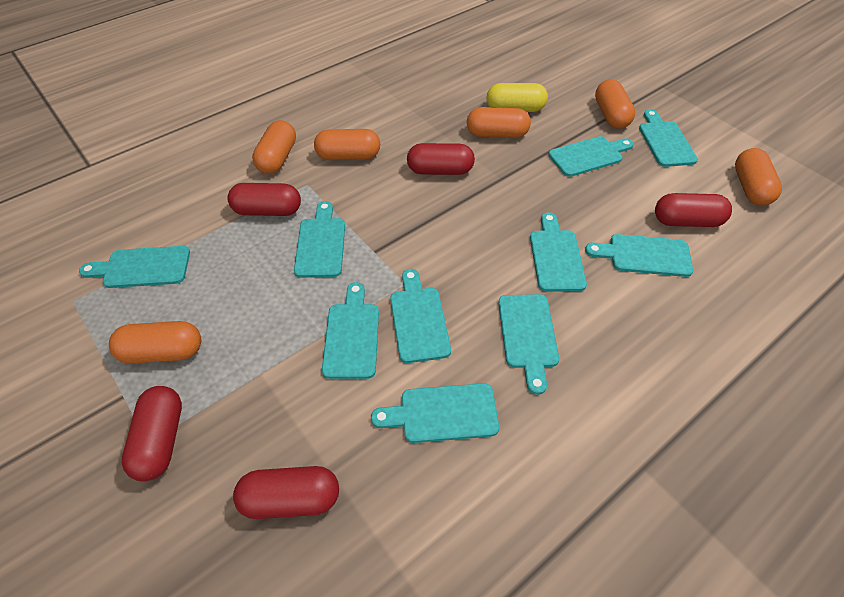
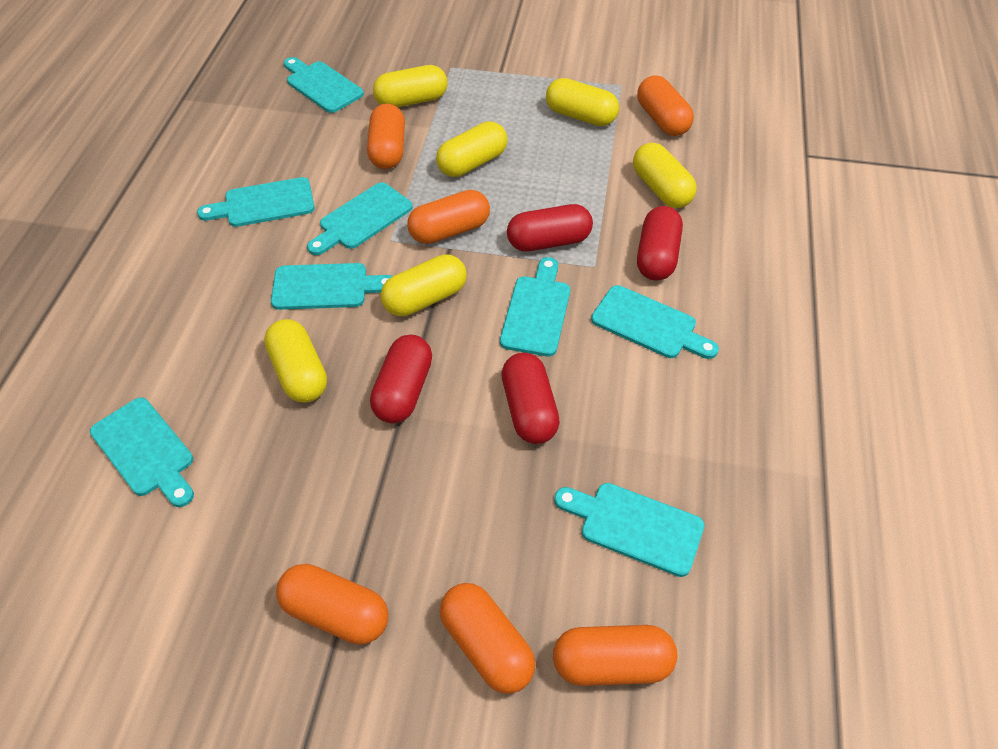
red capsule: 5 -> 4
turquoise cutting board: 10 -> 8
yellow capsule: 1 -> 6

